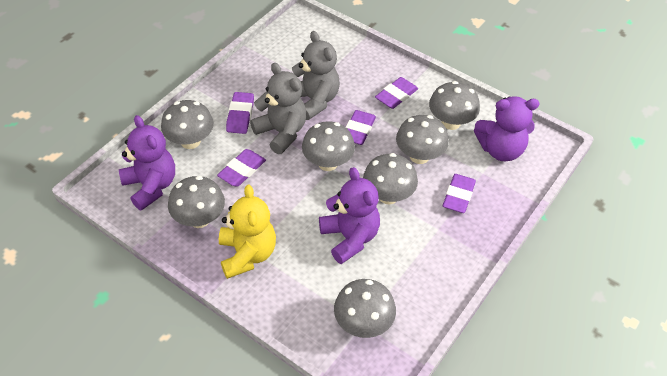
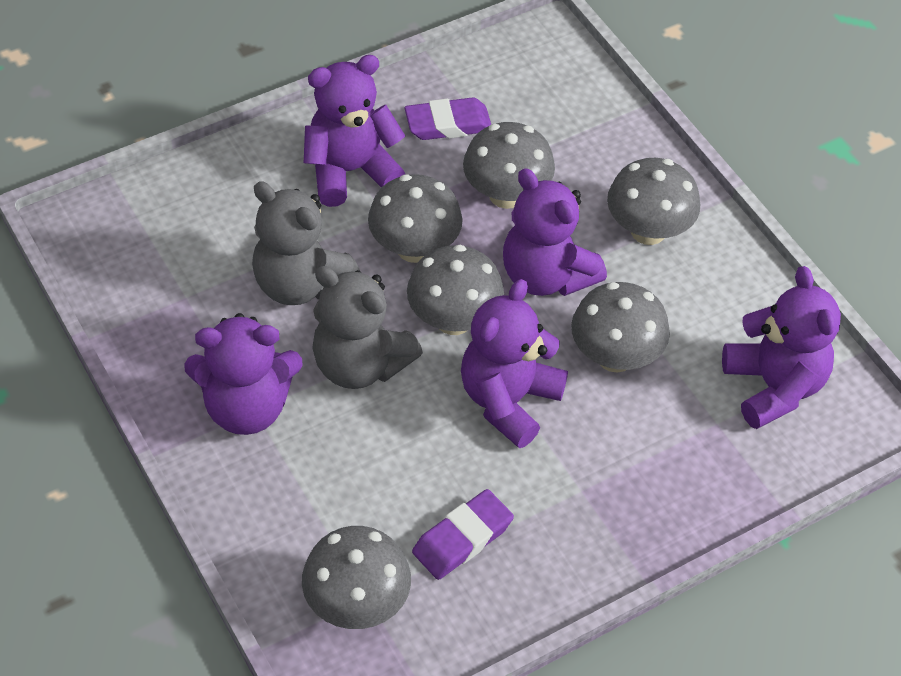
grey mushroom: 7 -> 6
purple eraser: 5 -> 2
purple teddy bear: 3 -> 5
yellow teddy bear: 1 -> 0

